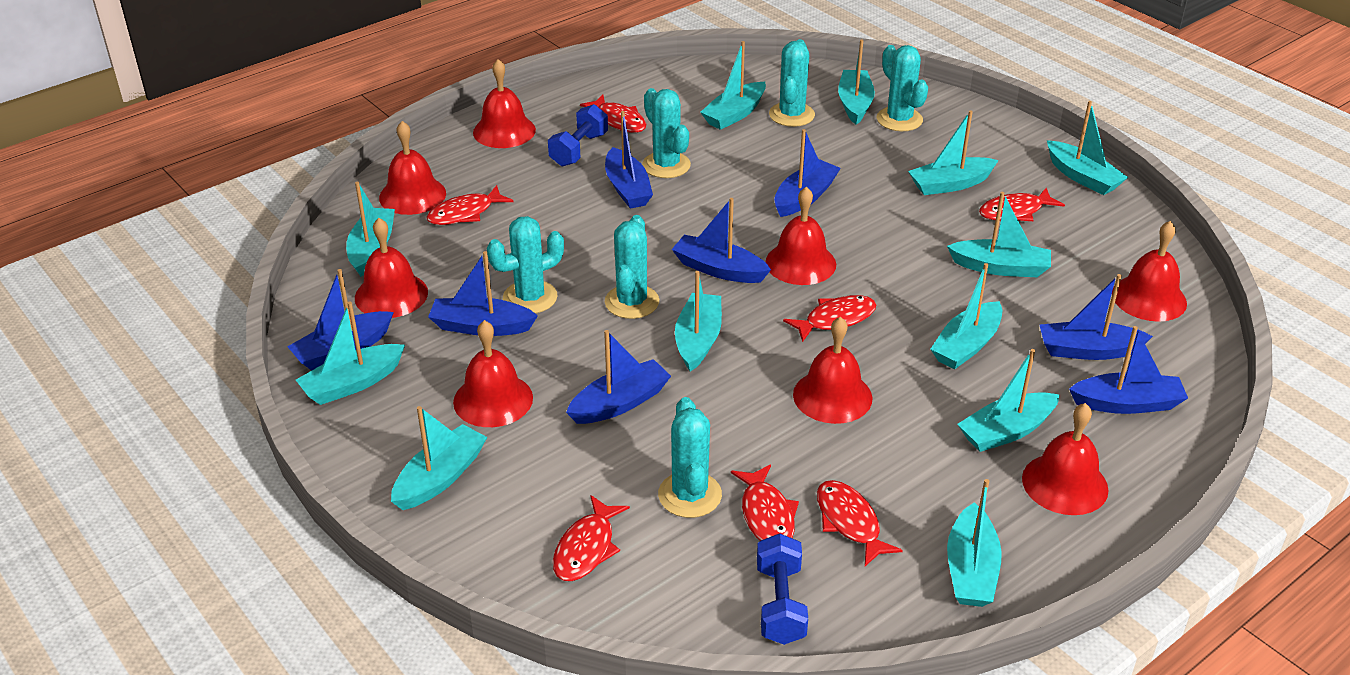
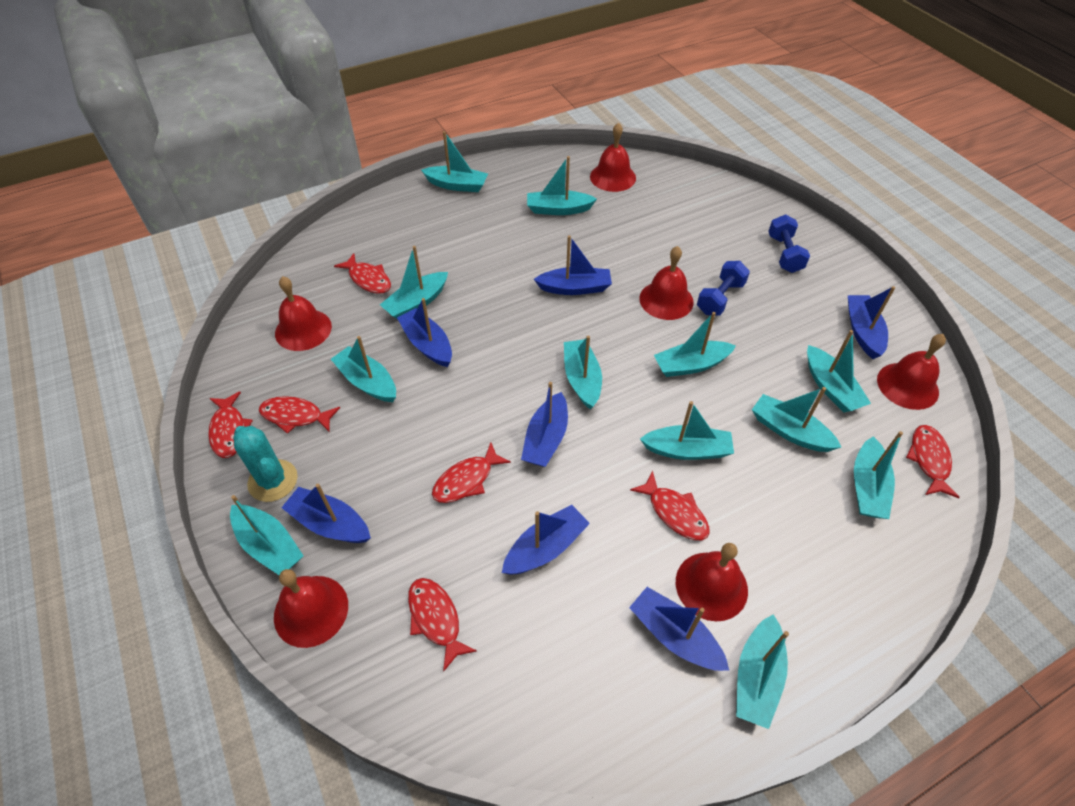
blue boat: 8 -> 7
red bell: 8 -> 6
turquoise cactus: 6 -> 1

